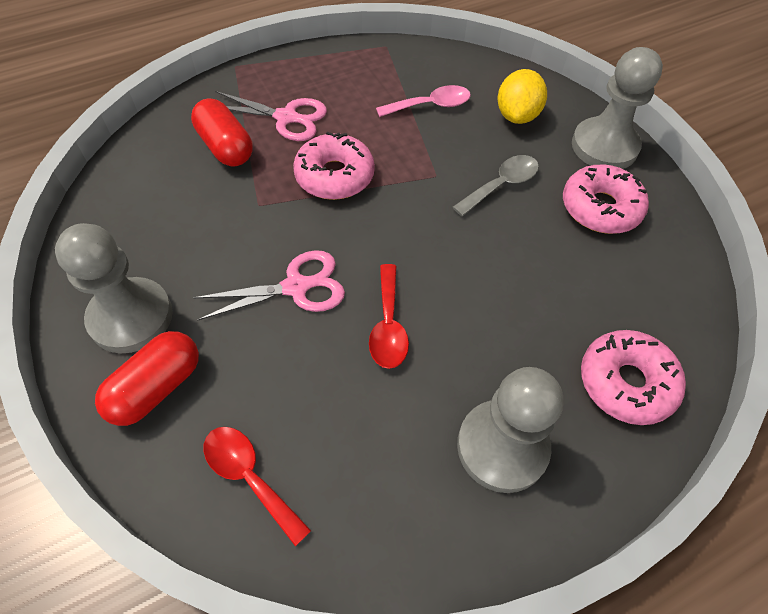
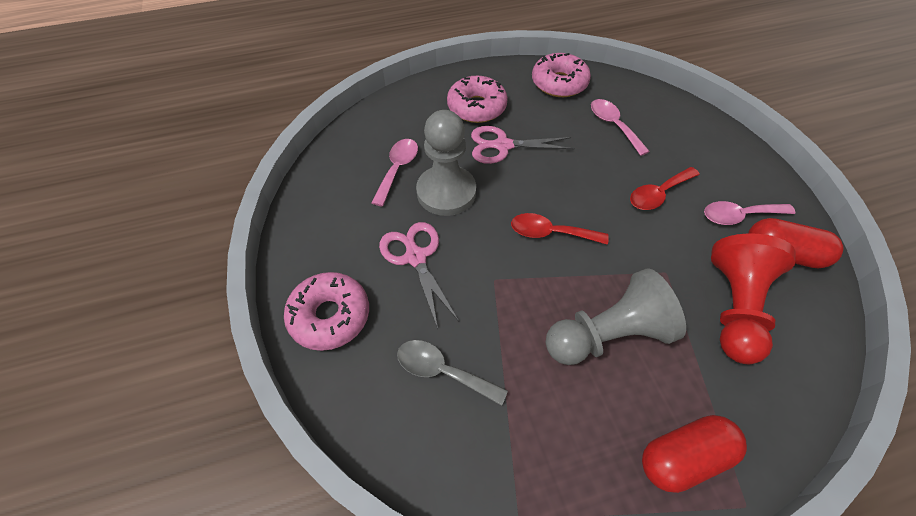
grey pawn: 3 -> 2
pink spoon: 1 -> 3
red pawn: 0 -> 1
yellow lemon: 1 -> 0

